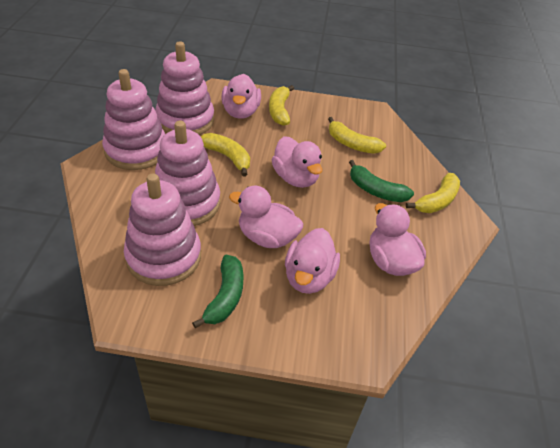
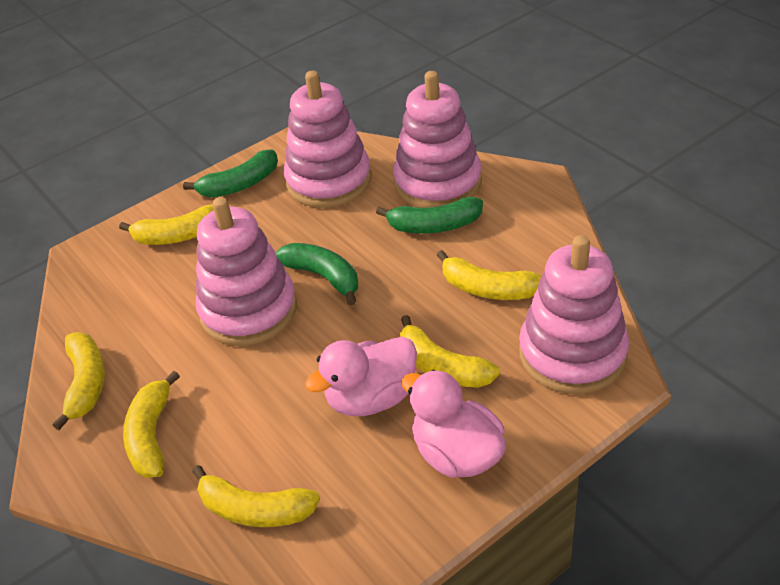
green banana: 2 -> 3
pink duck: 5 -> 2
yellow banana: 4 -> 6

